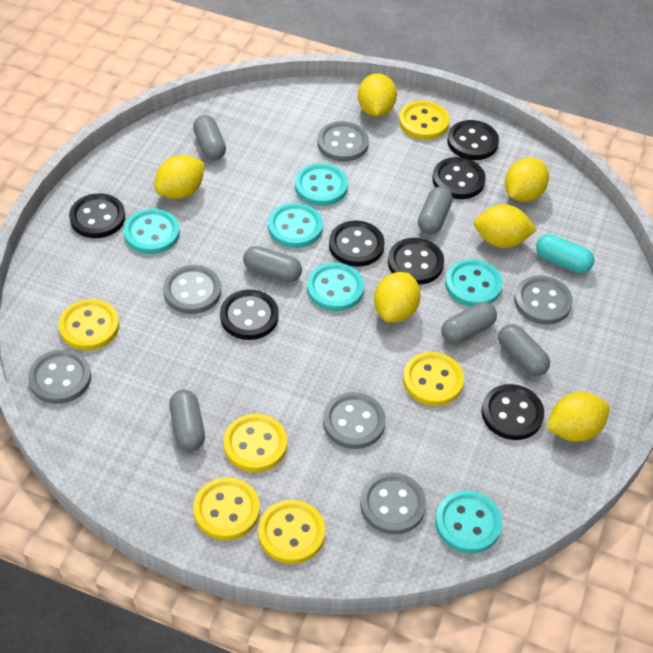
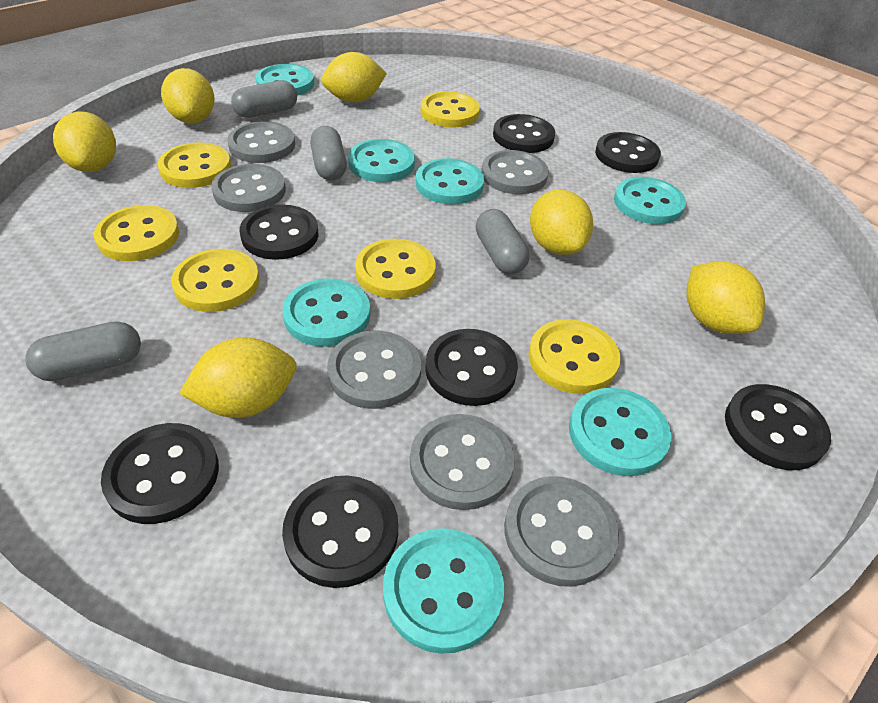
grey capsule: 6 -> 4
turquoise button: 6 -> 7
turquoise capsule: 1 -> 0

